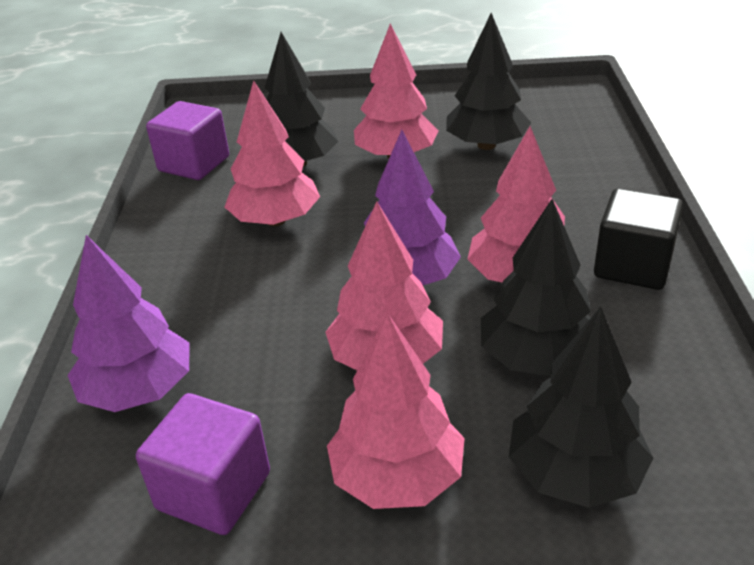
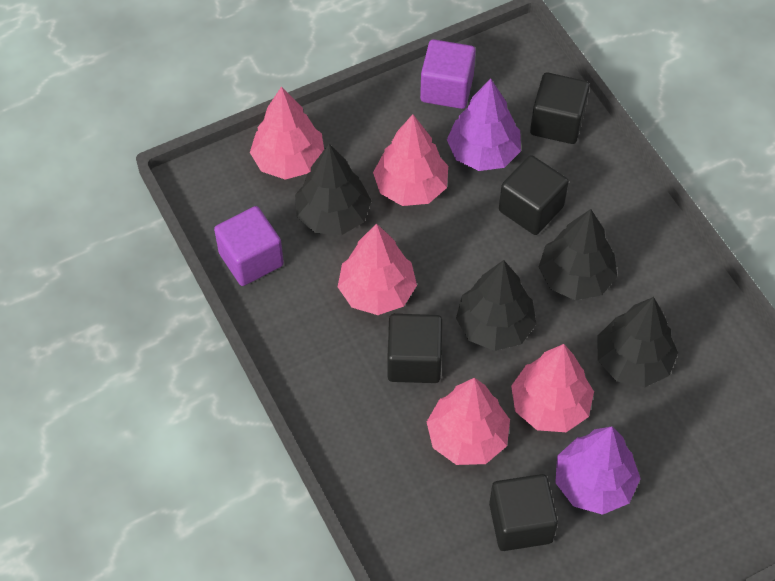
black cube: 1 -> 4

